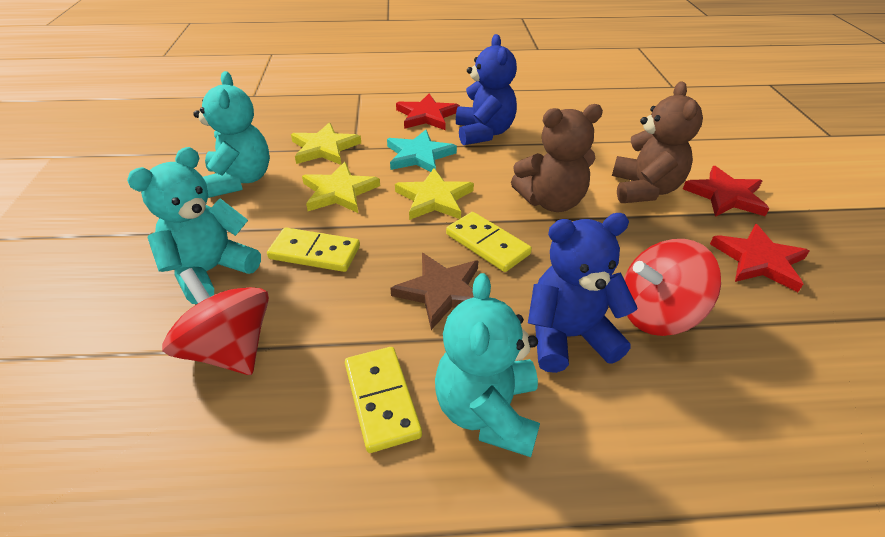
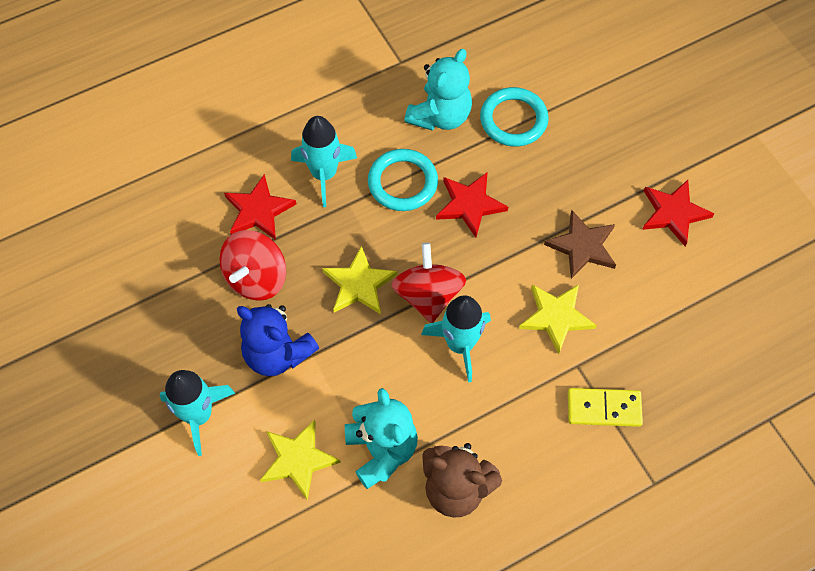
blue teddy bear: 2 -> 1
brown teddy bear: 2 -> 1
turquoise ring: 0 -> 2
turquoise rocket: 0 -> 3
turquoise star: 1 -> 0
turquoise teddy bear: 3 -> 2
yellow domino: 3 -> 1

